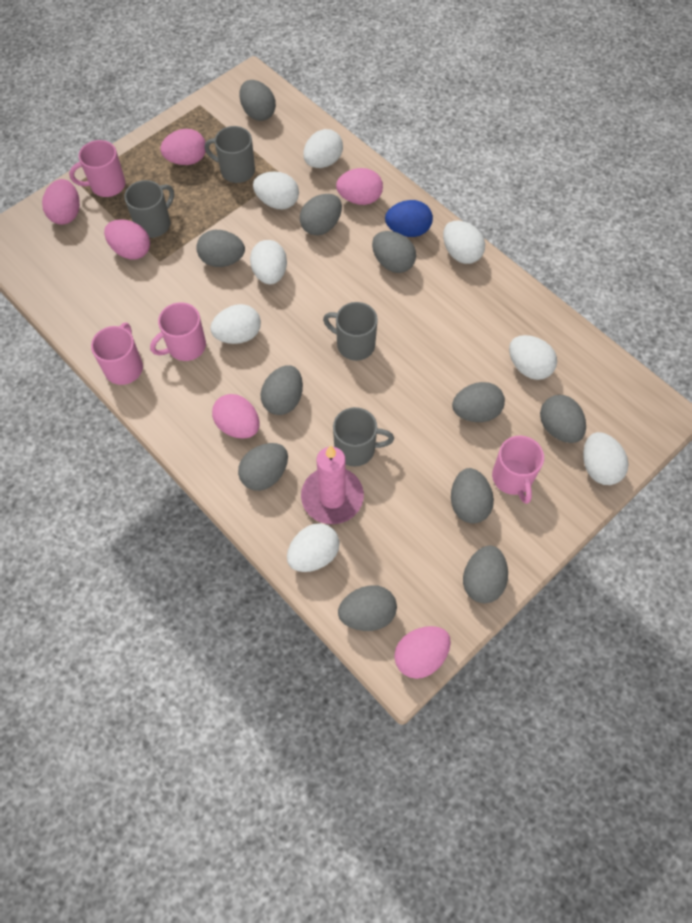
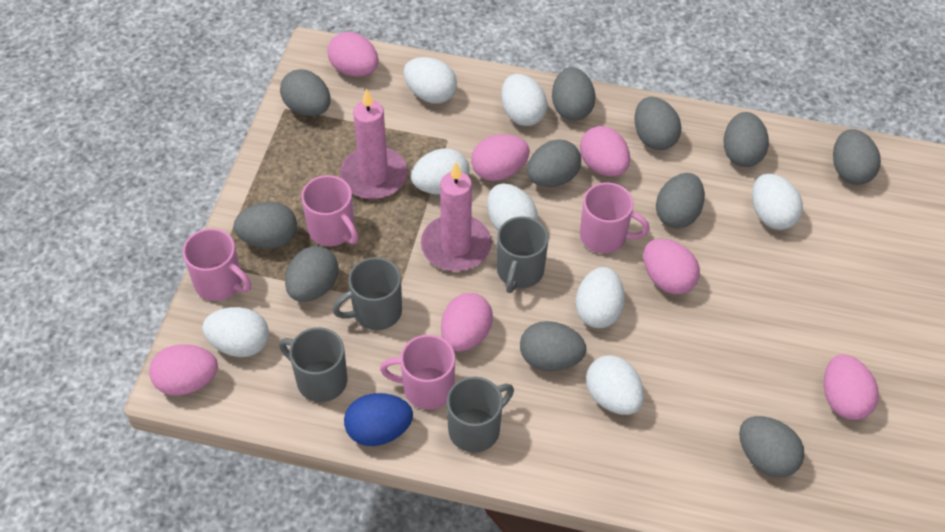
pink candle: 1 -> 2
pink egg: 6 -> 7

